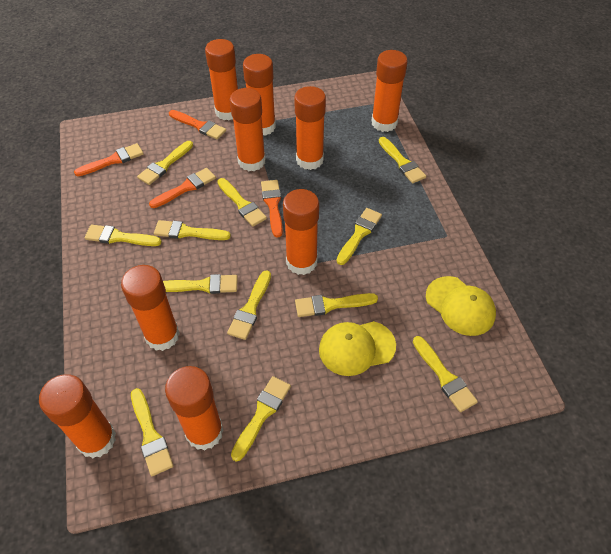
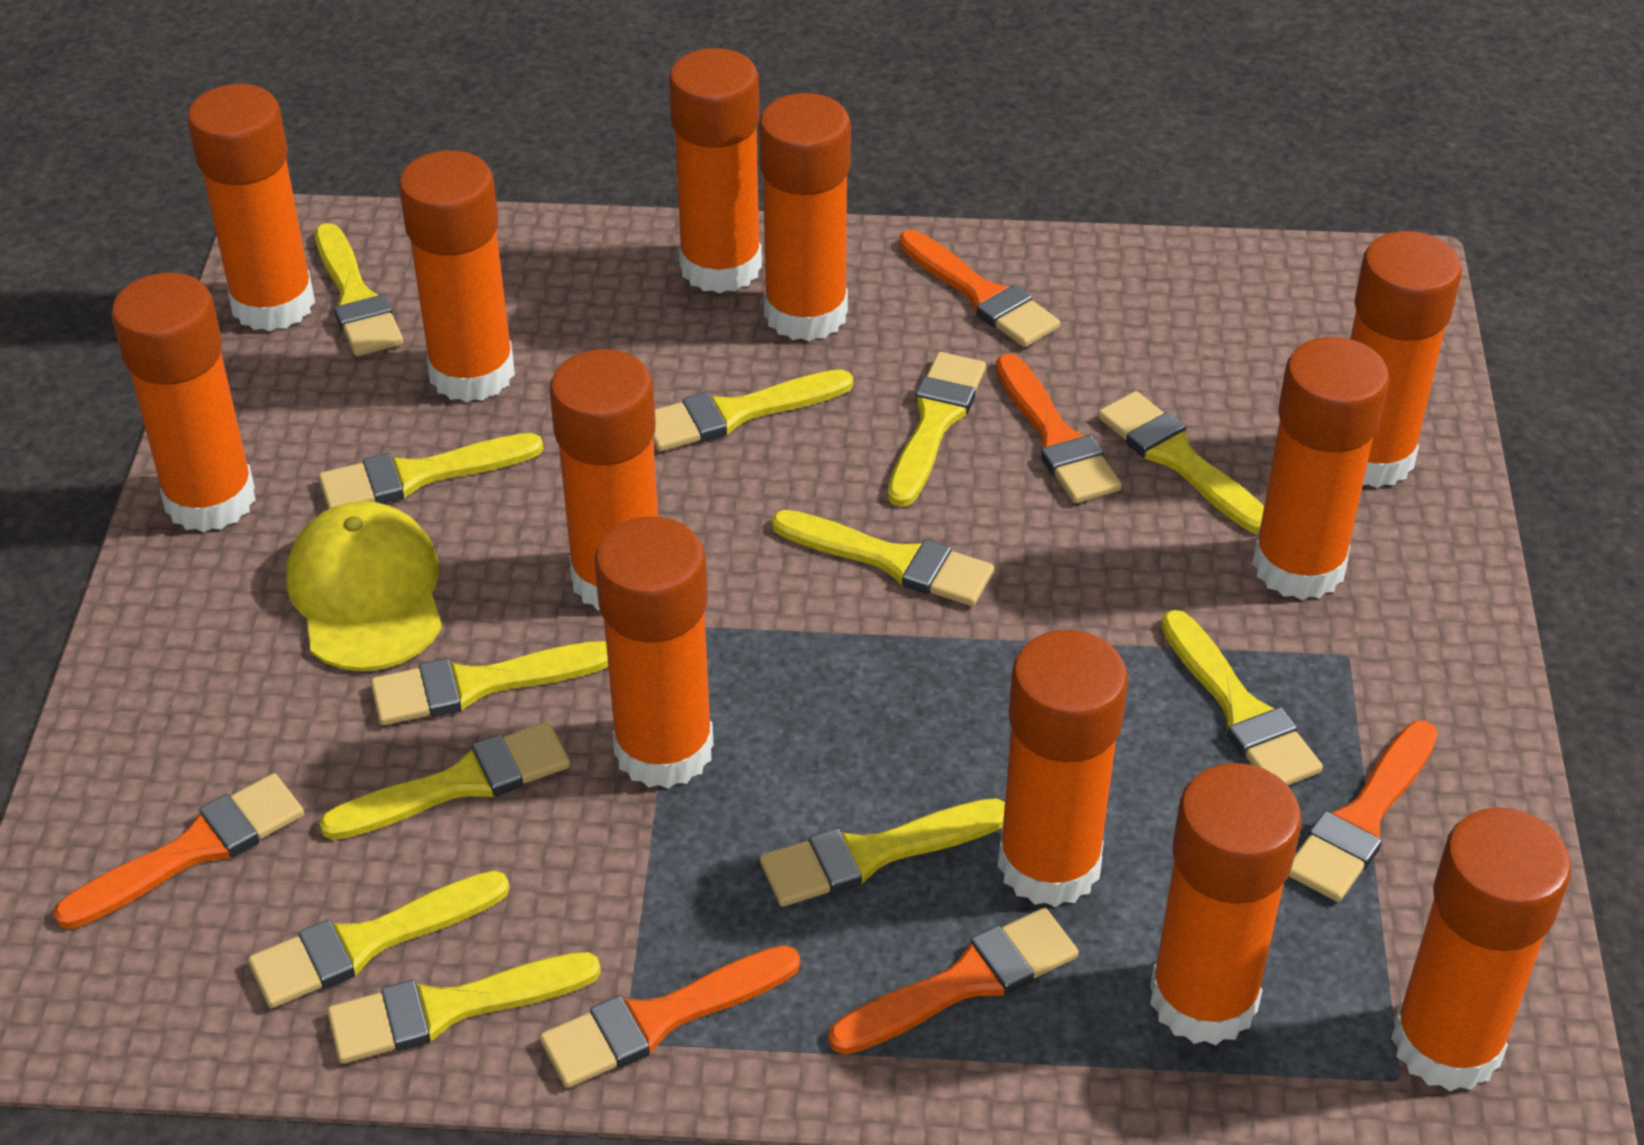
orange brush: 4 -> 6
orange glue stick: 9 -> 12
yellow cap: 2 -> 1

